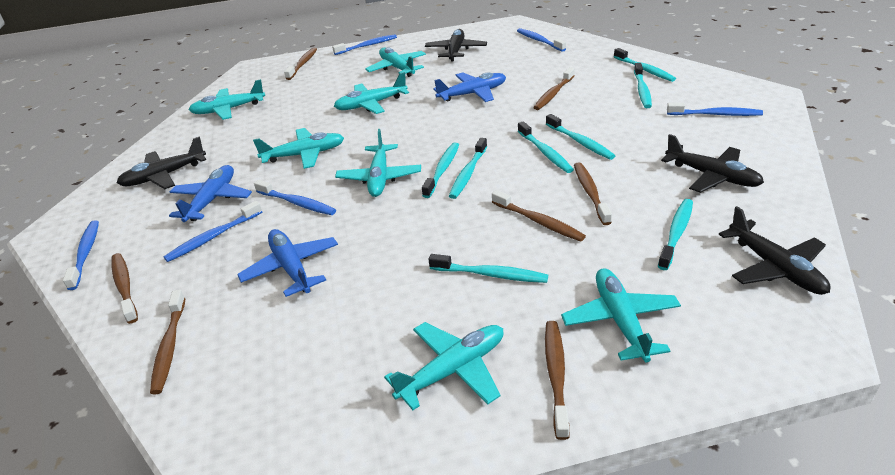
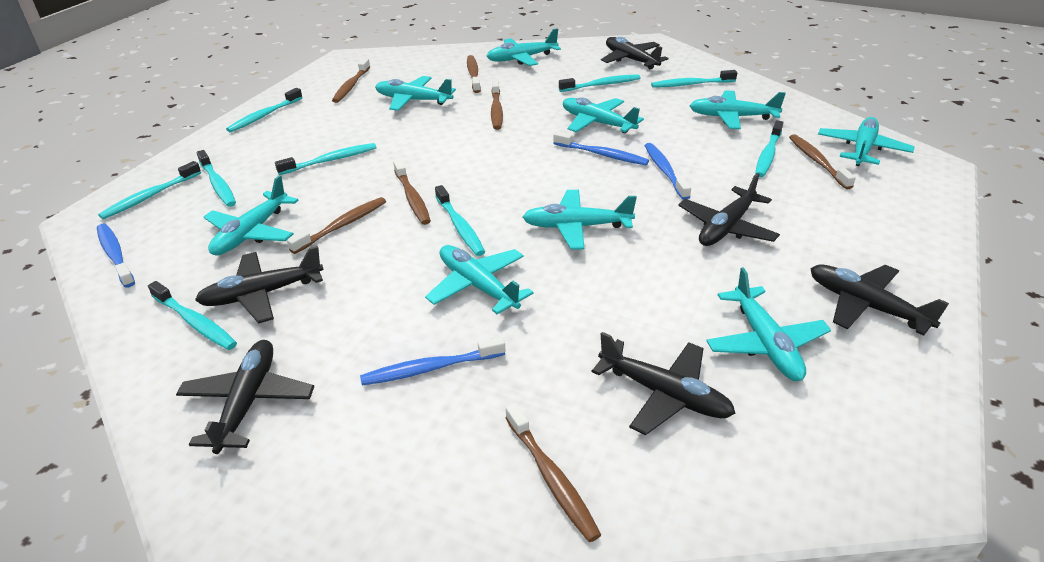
black plane: 4 -> 6
blue plane: 3 -> 0
blue toothbrush: 6 -> 4
turquoise plane: 7 -> 9
turquoise toothbrush: 8 -> 9

